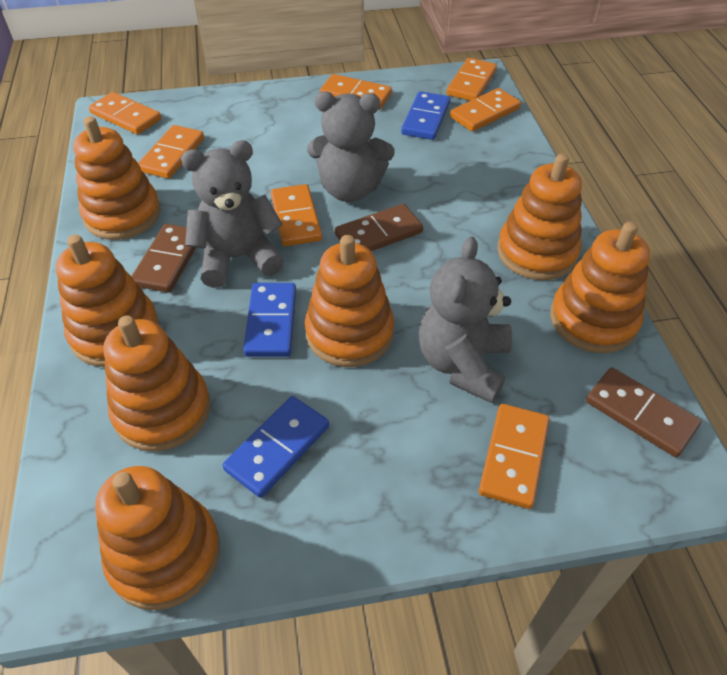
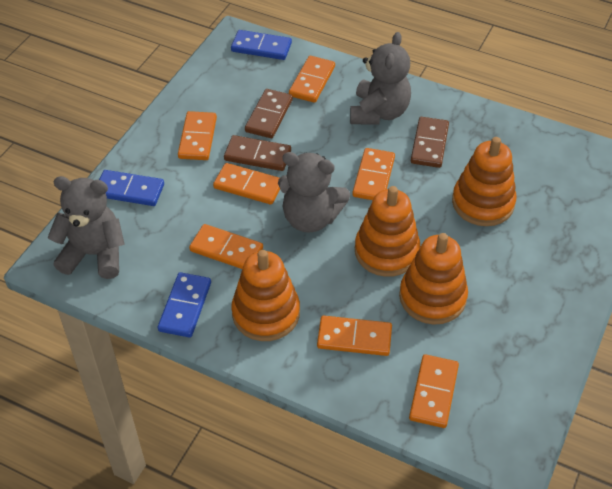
orange stacking toy: 7 -> 4

